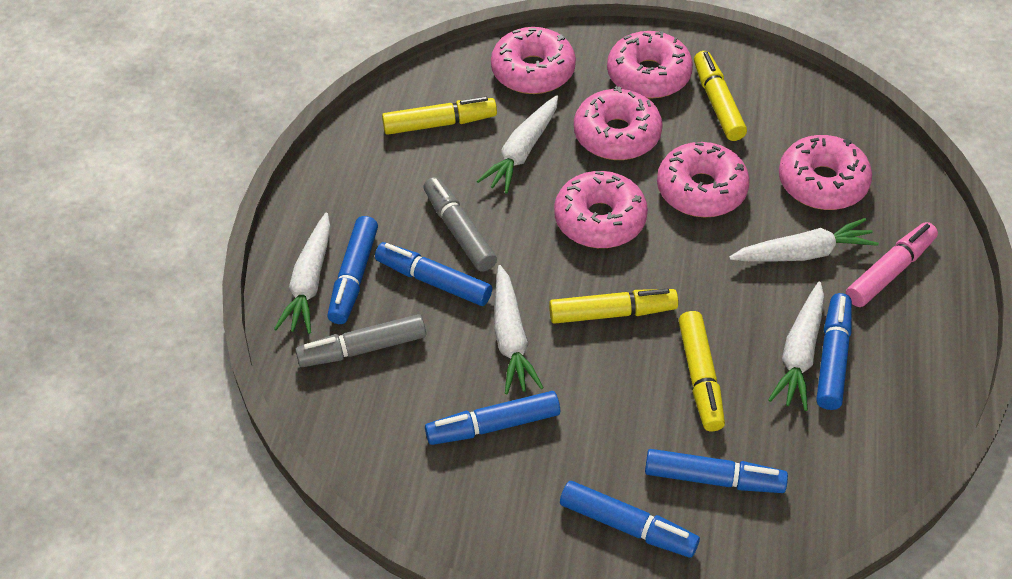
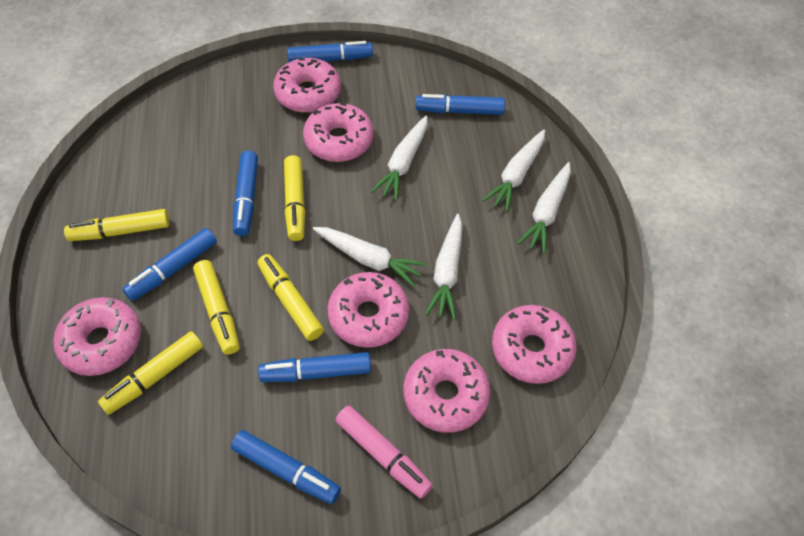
grey marker: 2 -> 0
yellow marker: 4 -> 5

